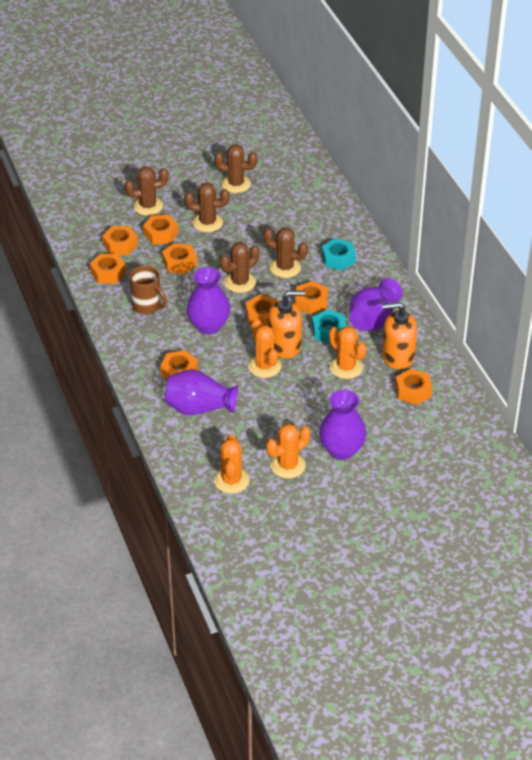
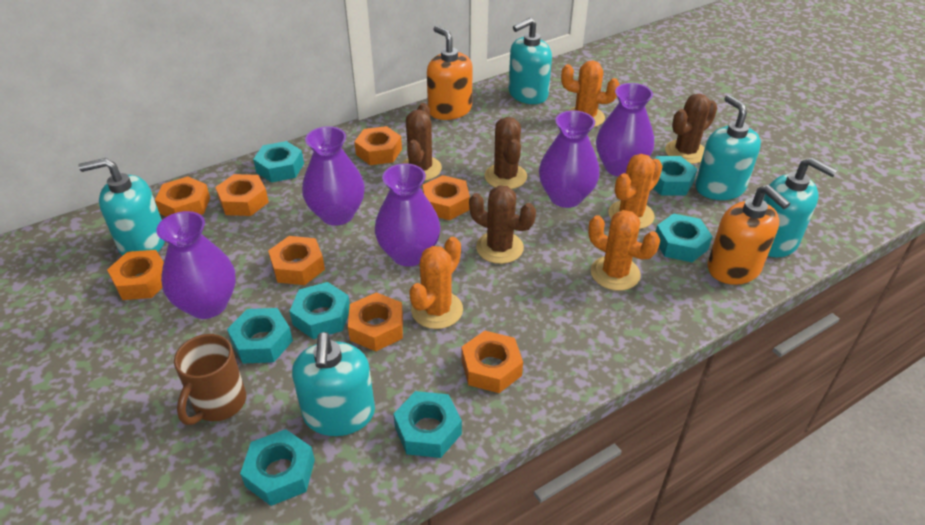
brown cactus: 5 -> 4
purple vase: 4 -> 5
turquoise nut: 2 -> 7
turquoise soap dispenser: 0 -> 5

